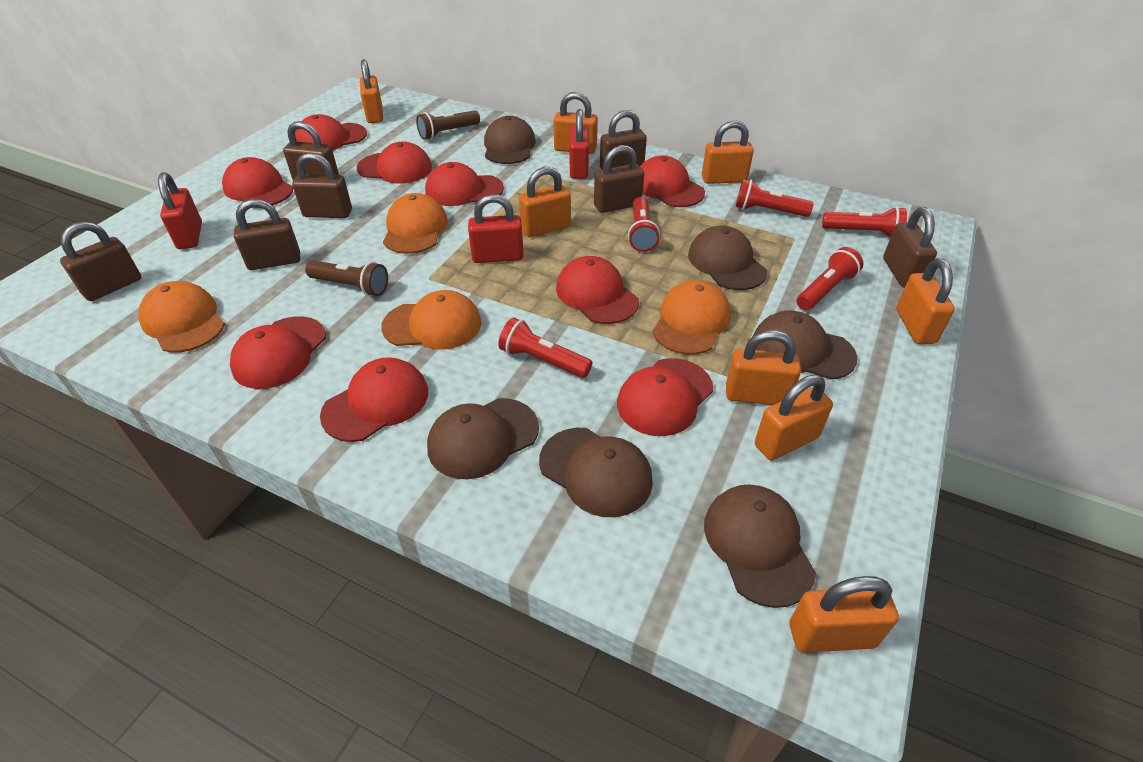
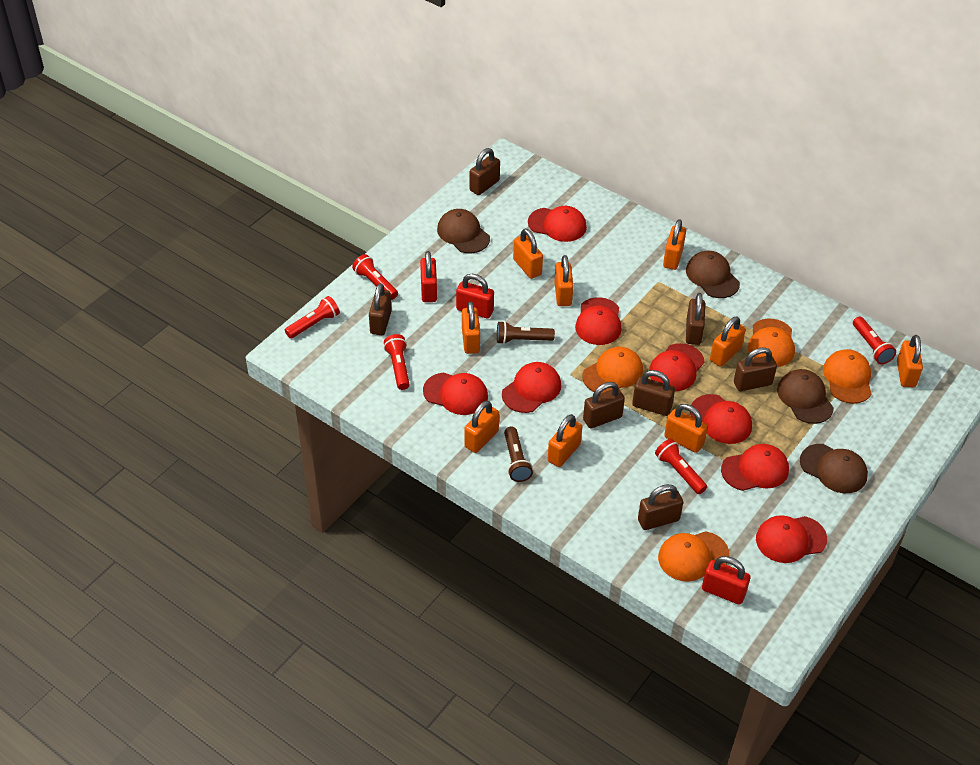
brown cap: 6 -> 4
orange padlock: 8 -> 9
red cap: 9 -> 8

